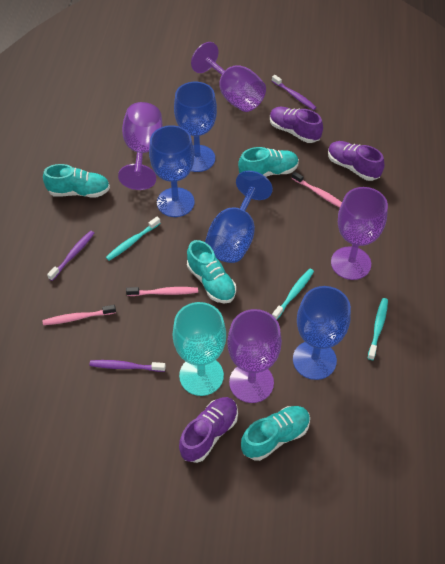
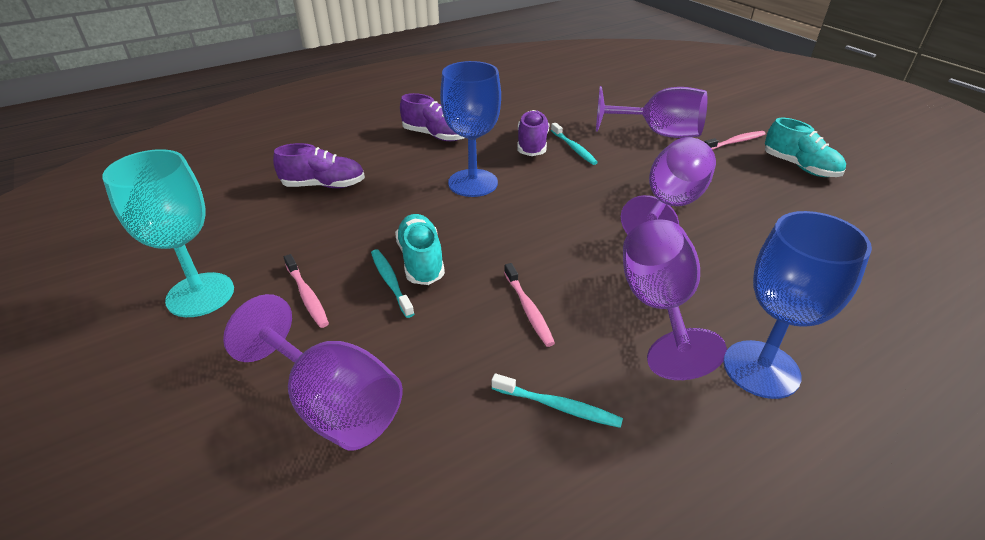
blue goblet: 4 -> 2
purple toothbrush: 3 -> 0
turquoise shoe: 4 -> 2

